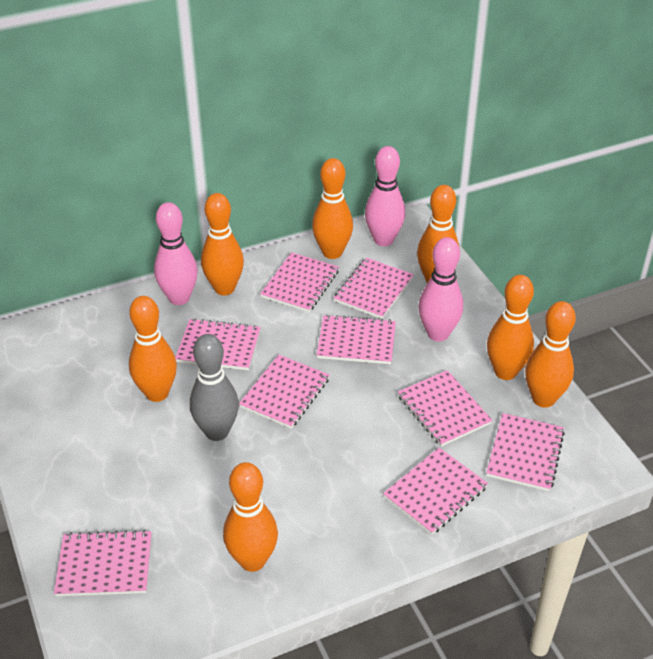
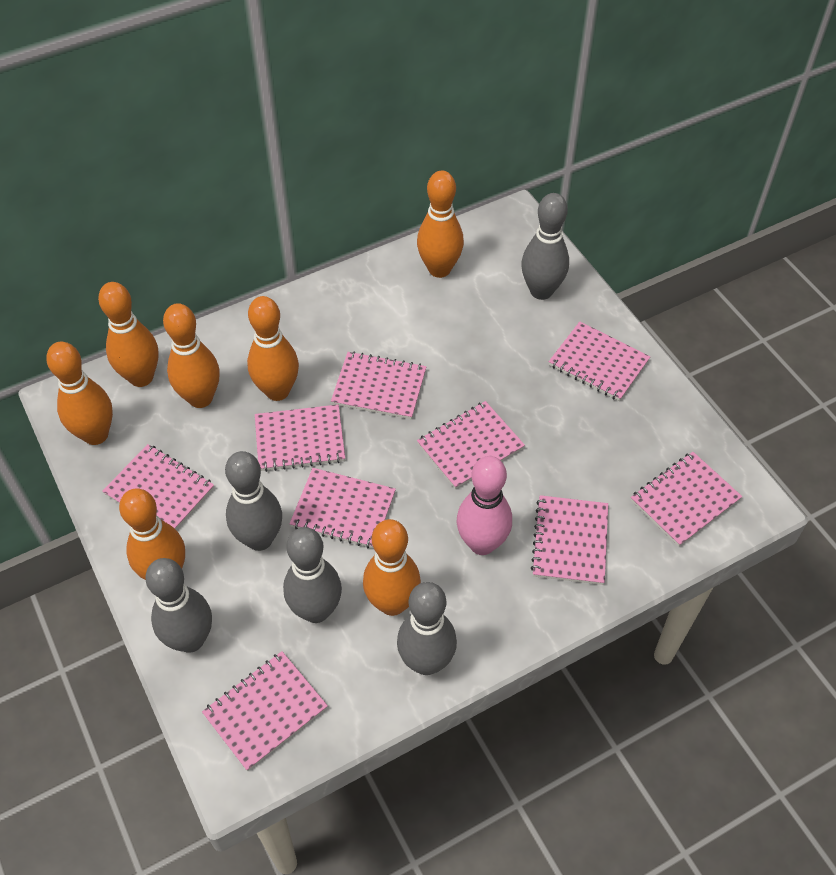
grey bowling pin: 1 -> 5
pink bowling pin: 3 -> 1

